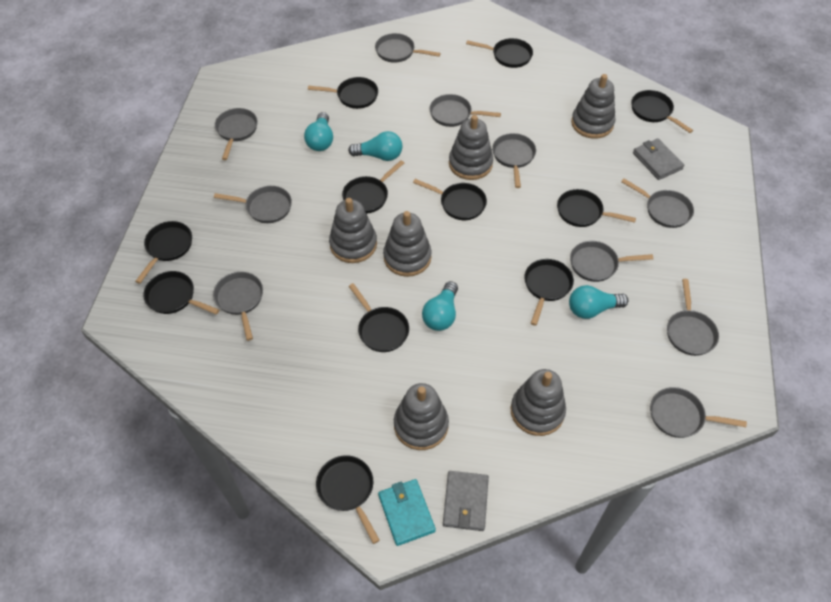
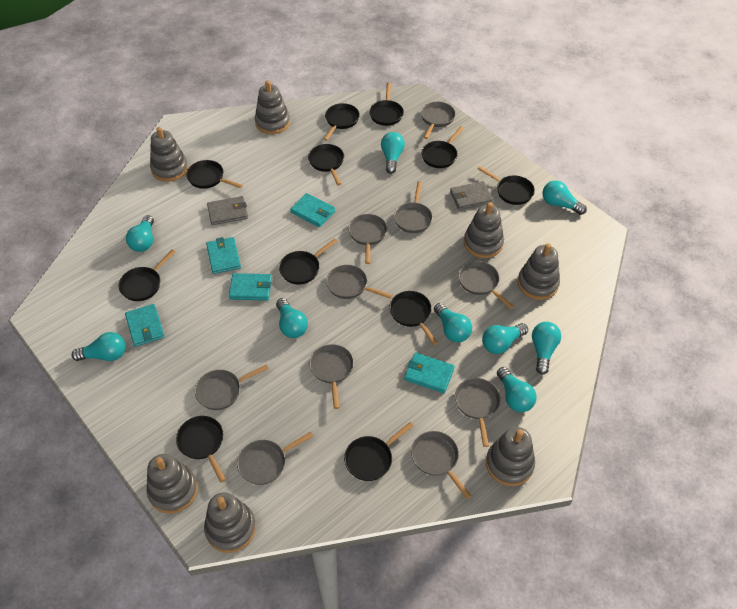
grey stacking toy: 6 -> 7
turquoise light bulb: 4 -> 9
turquoise wallet: 1 -> 5

